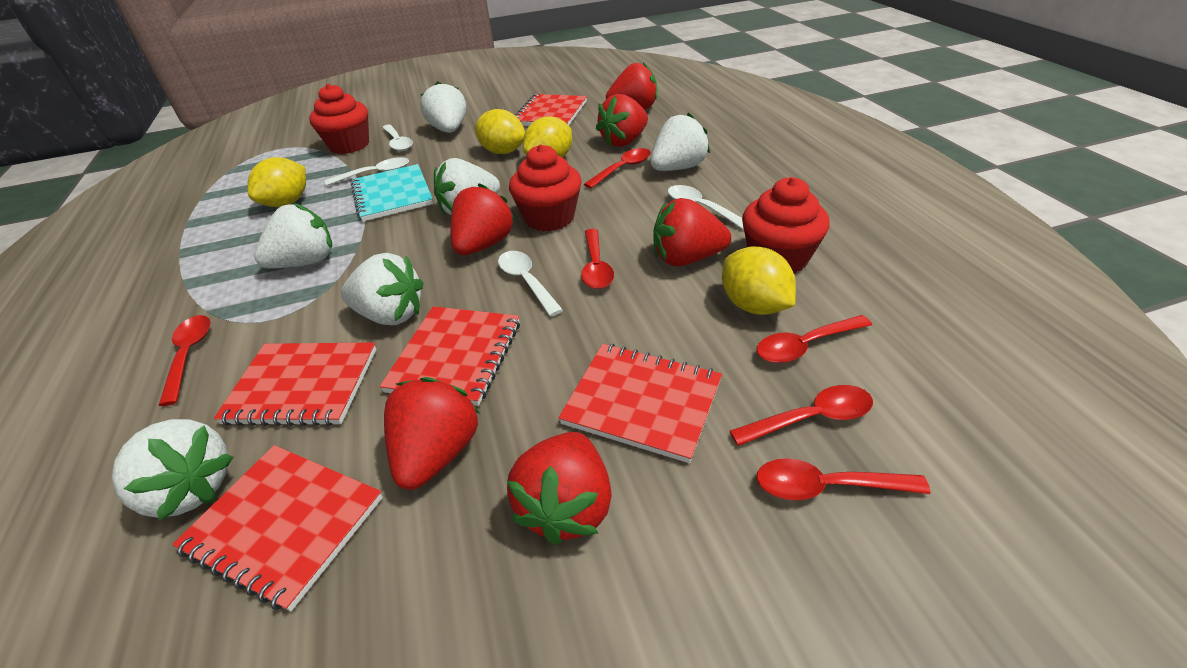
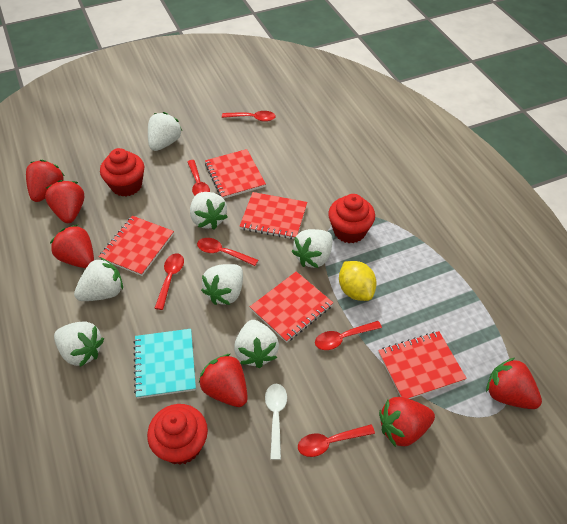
white spoon: 4 -> 1
white strawberry: 6 -> 7
yellow lemon: 4 -> 1

